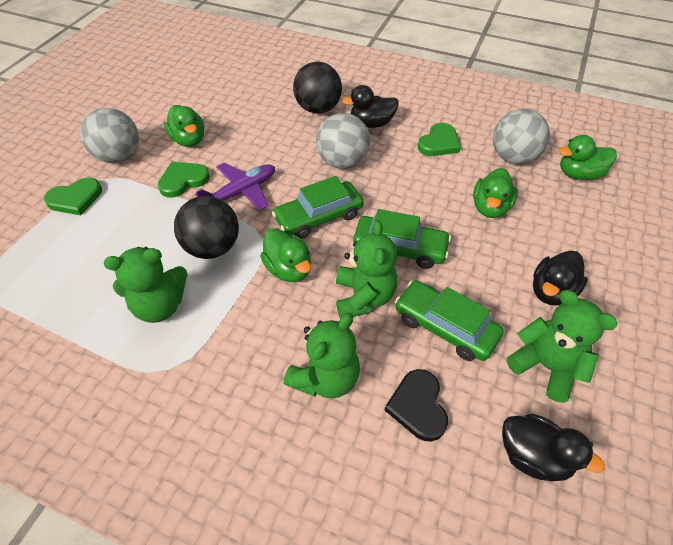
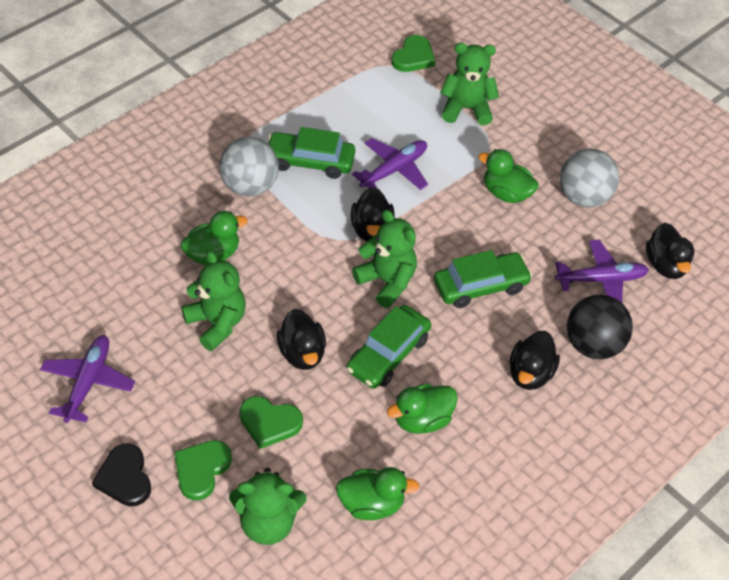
black ball: 2 -> 1
black duck: 3 -> 4
grey ball: 3 -> 2
purple plane: 1 -> 3

